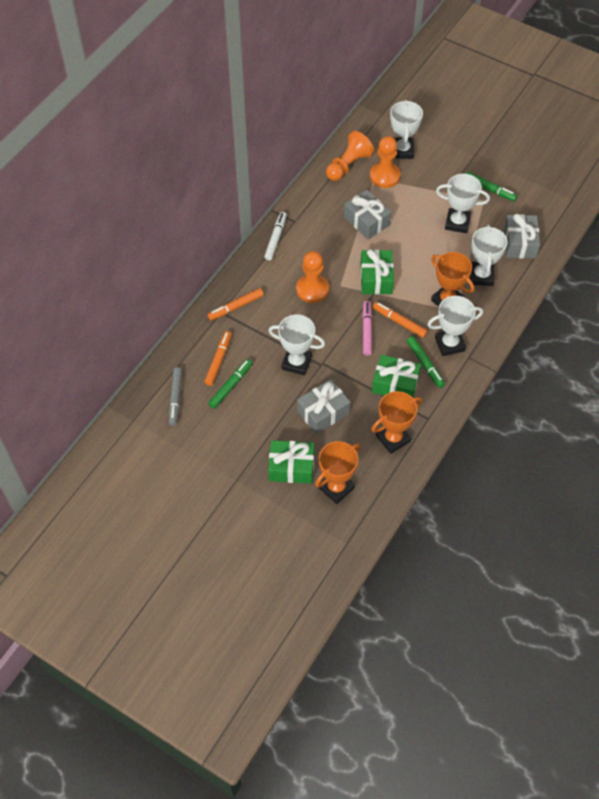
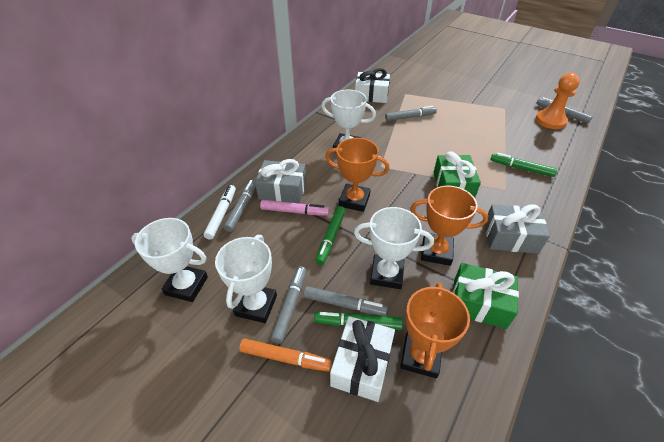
green gift: 3 -> 2
grey gift: 3 -> 2
grey marker: 1 -> 5
orange marker: 3 -> 1
orange pawn: 3 -> 1
white gift: 0 -> 2
white trophy: 5 -> 4

